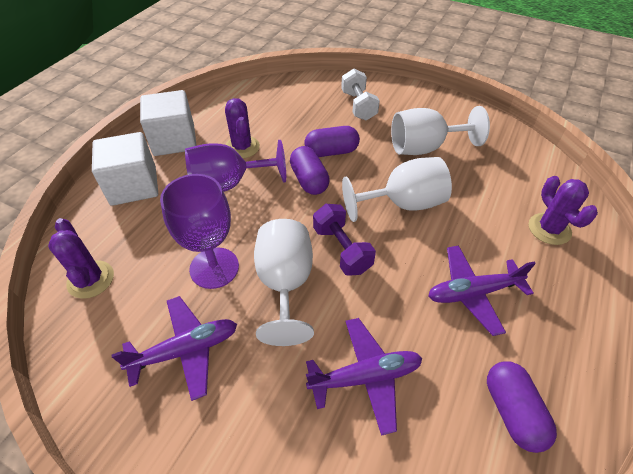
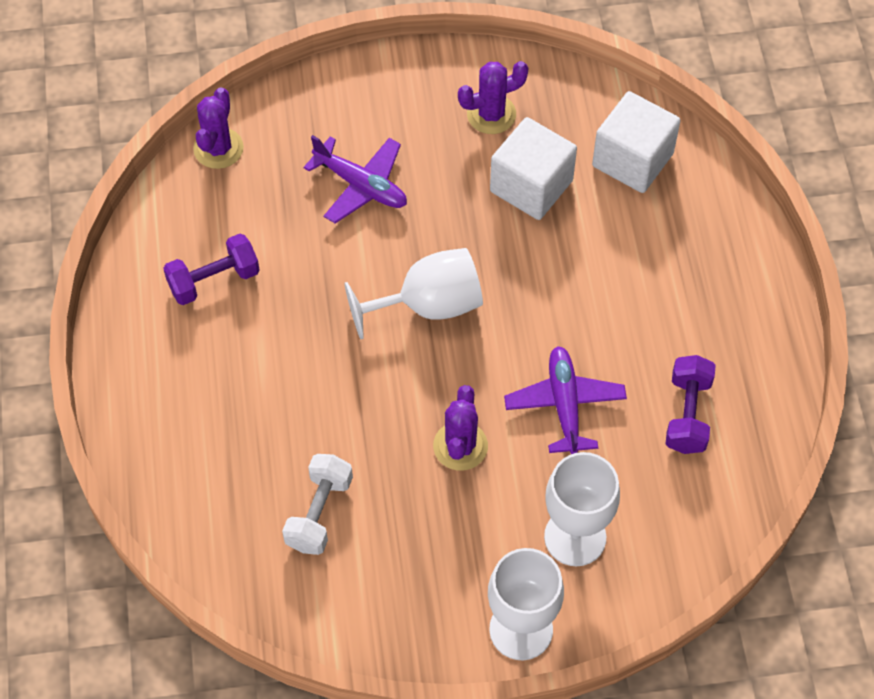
purple capsule: 3 -> 0
purple dumbbell: 1 -> 2
purple goblet: 2 -> 0
purple plane: 3 -> 2

